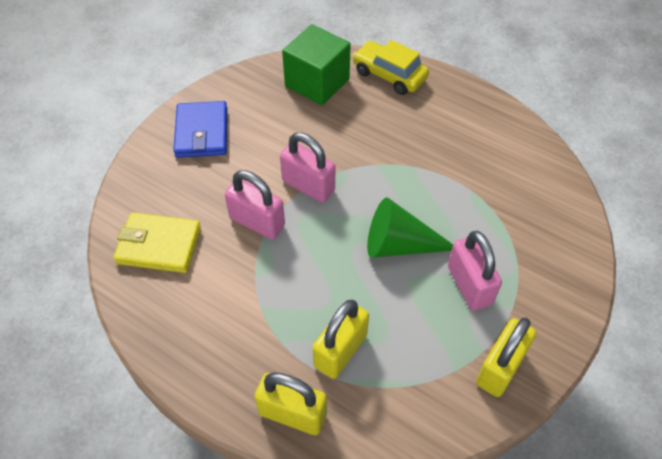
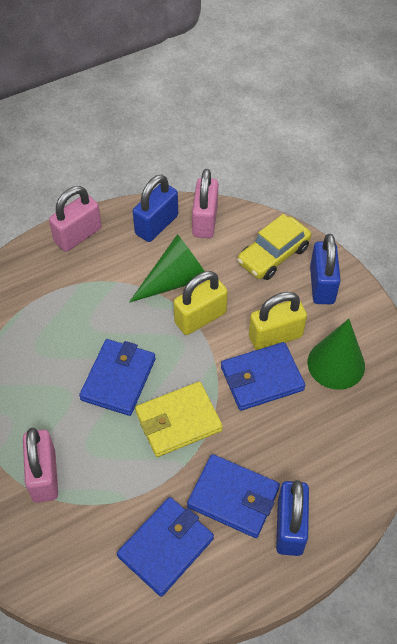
blue padlock: 0 -> 3
blue wallet: 1 -> 4
green cone: 1 -> 2
green cube: 1 -> 0
yellow padlock: 3 -> 2

